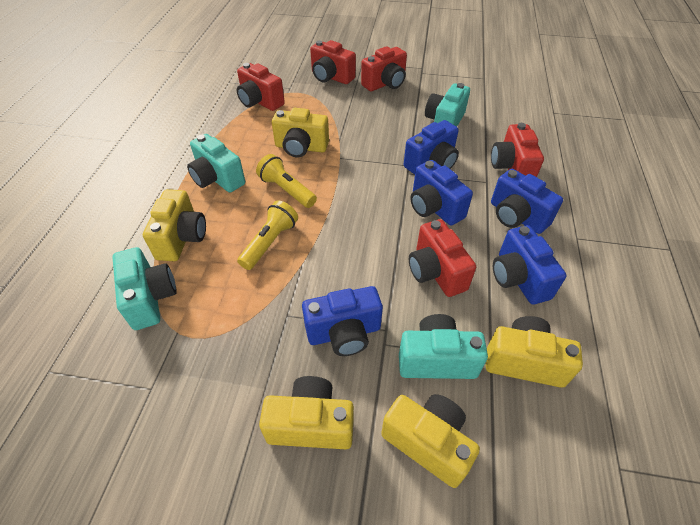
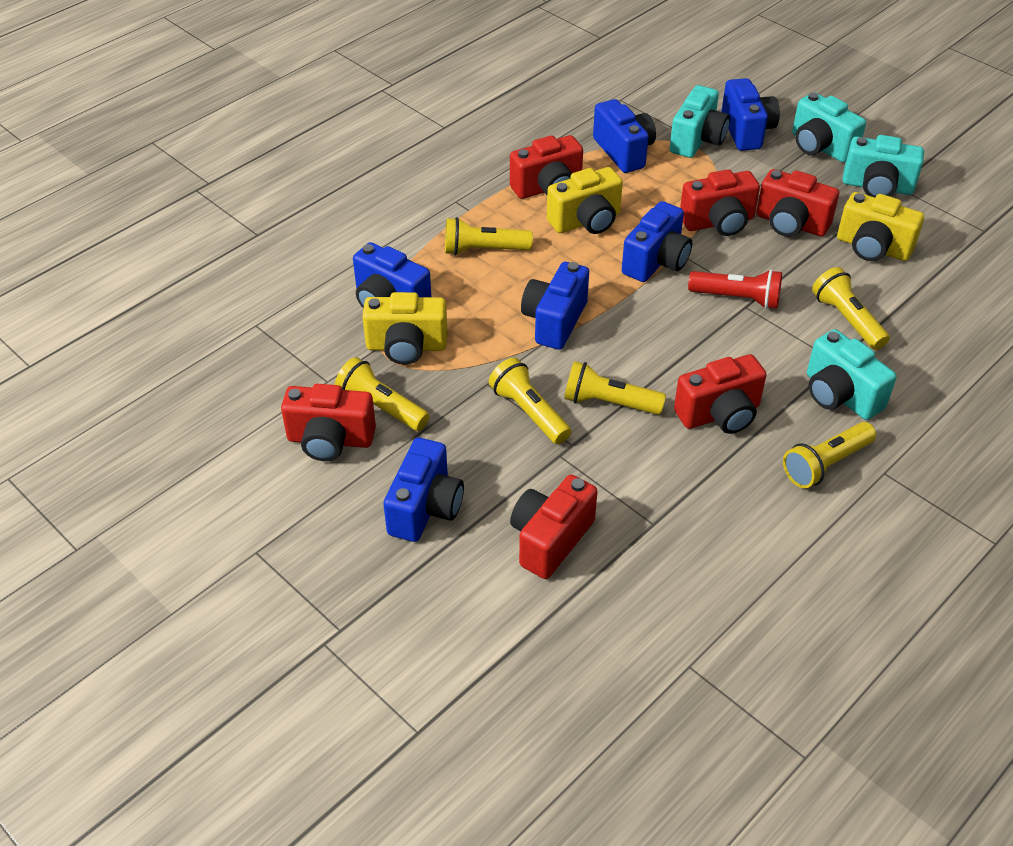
blue camera: 5 -> 6
red camera: 5 -> 6
red flashlight: 0 -> 1
yellow camera: 5 -> 3
yellow flashlight: 2 -> 6

